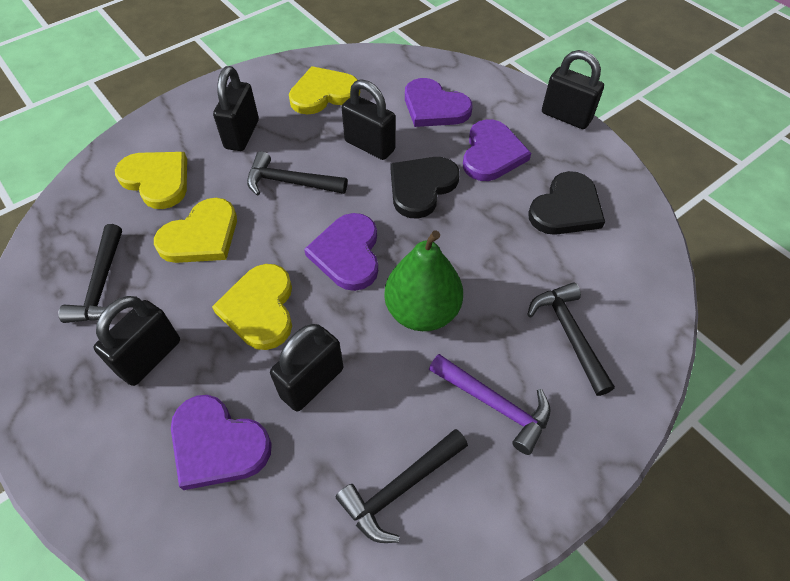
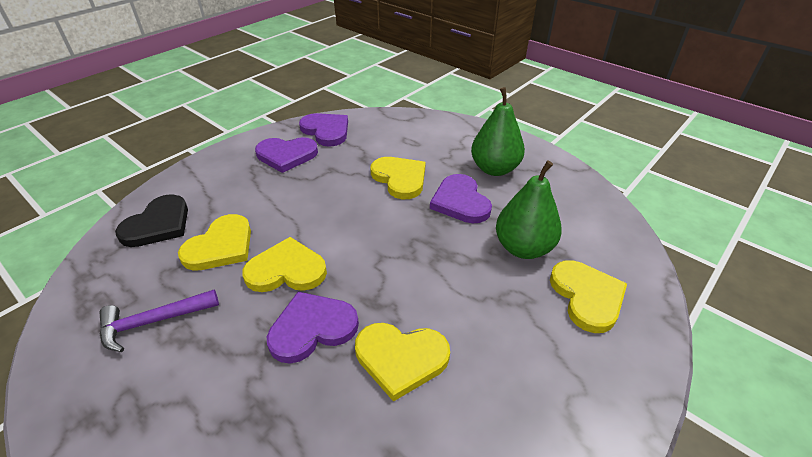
black hammer: 4 -> 0
black heart: 2 -> 1
black padlock: 5 -> 0
green pear: 1 -> 2
yellow heart: 4 -> 5

